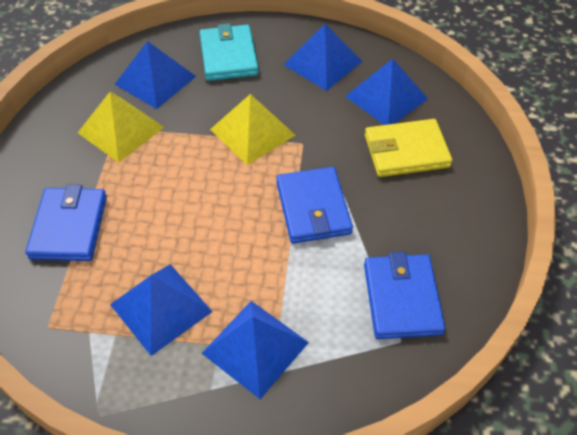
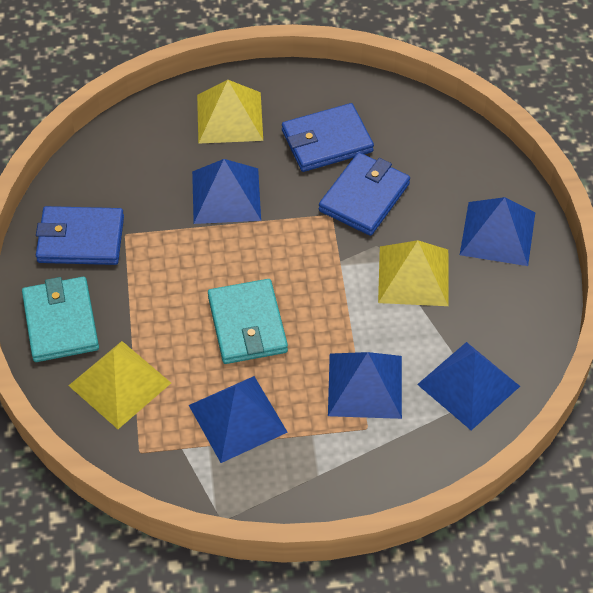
turquoise wallet: 1 -> 2
yellow pyramid: 2 -> 3
yellow wallet: 1 -> 0

